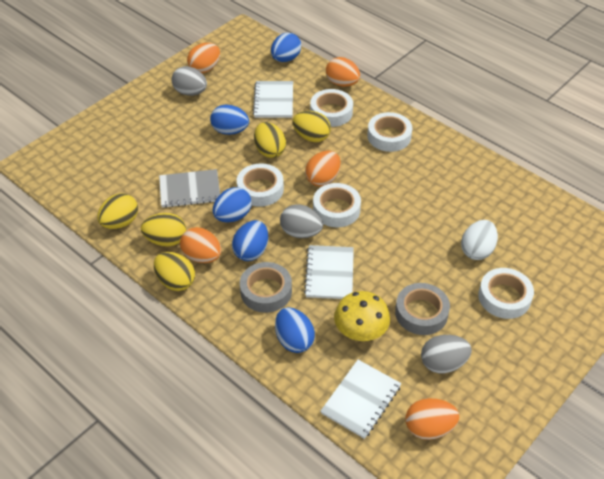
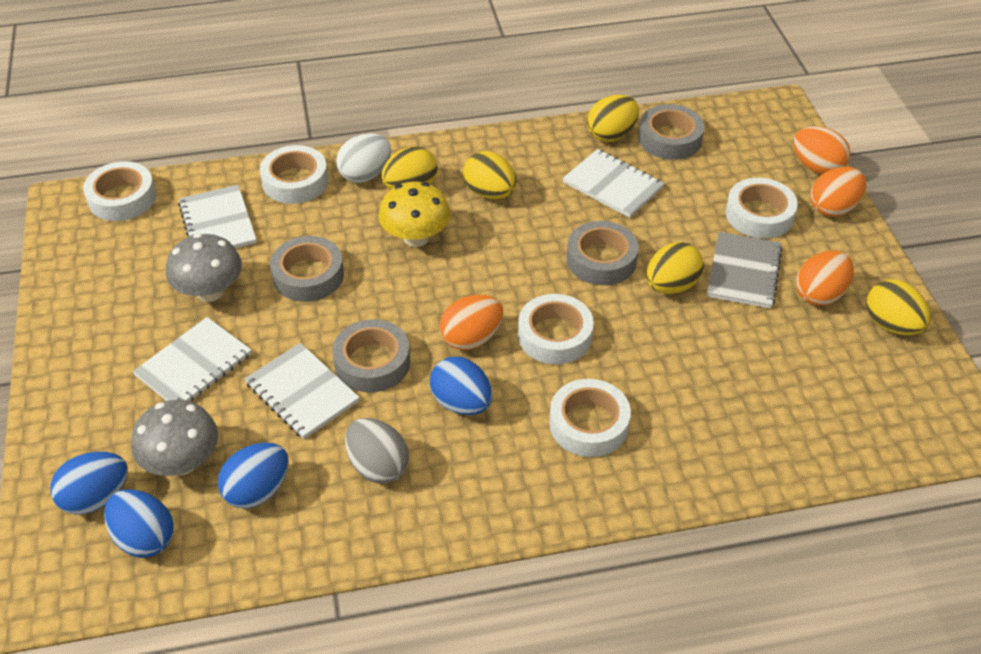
blue egg: 5 -> 4
grey egg: 3 -> 1
grey mushroom: 0 -> 2
grey tape: 2 -> 4
orange egg: 5 -> 4
white notebook: 3 -> 4

